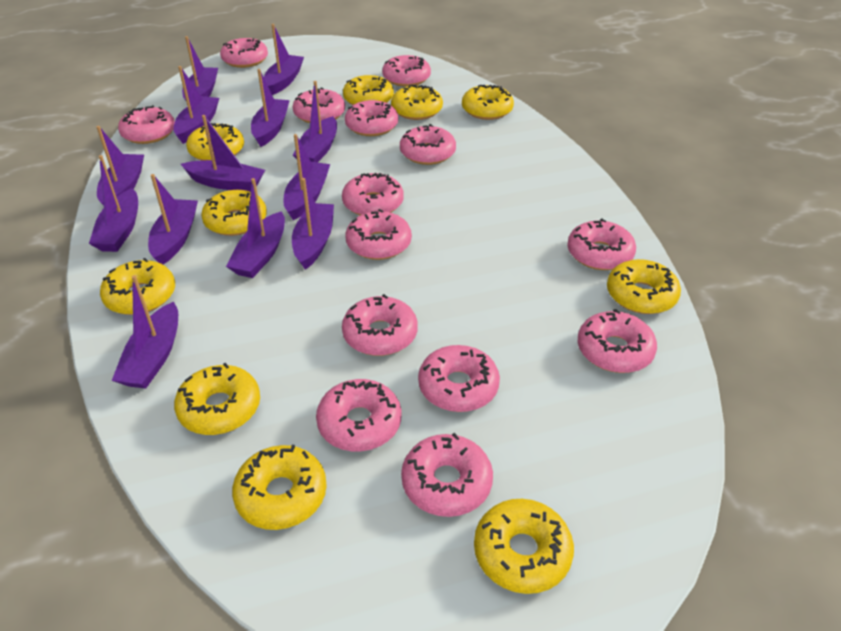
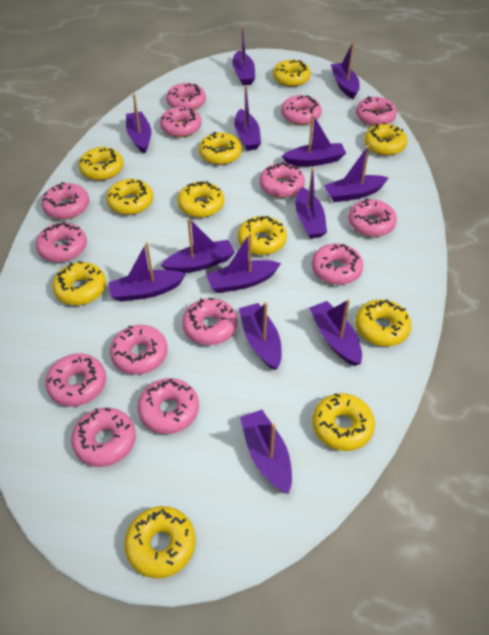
yellow donut: 10 -> 11

